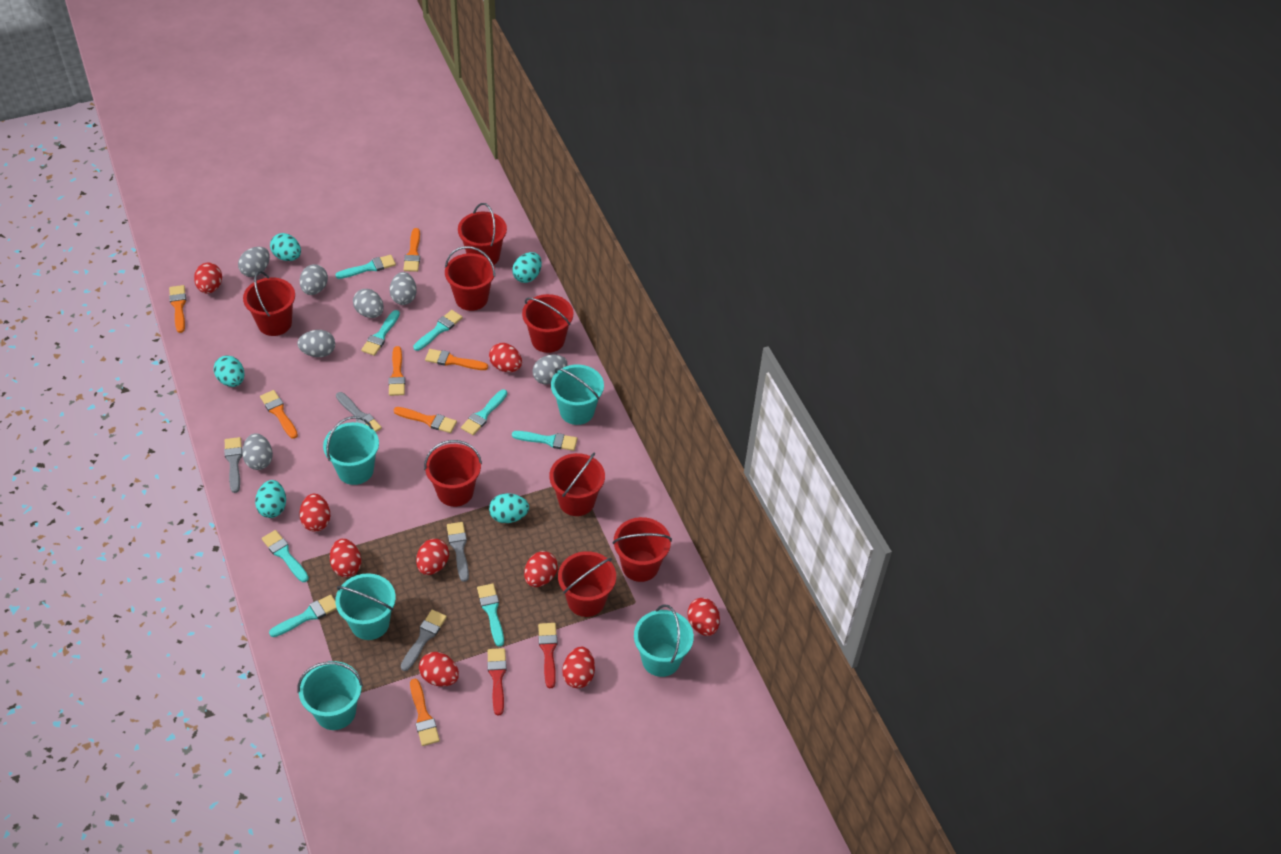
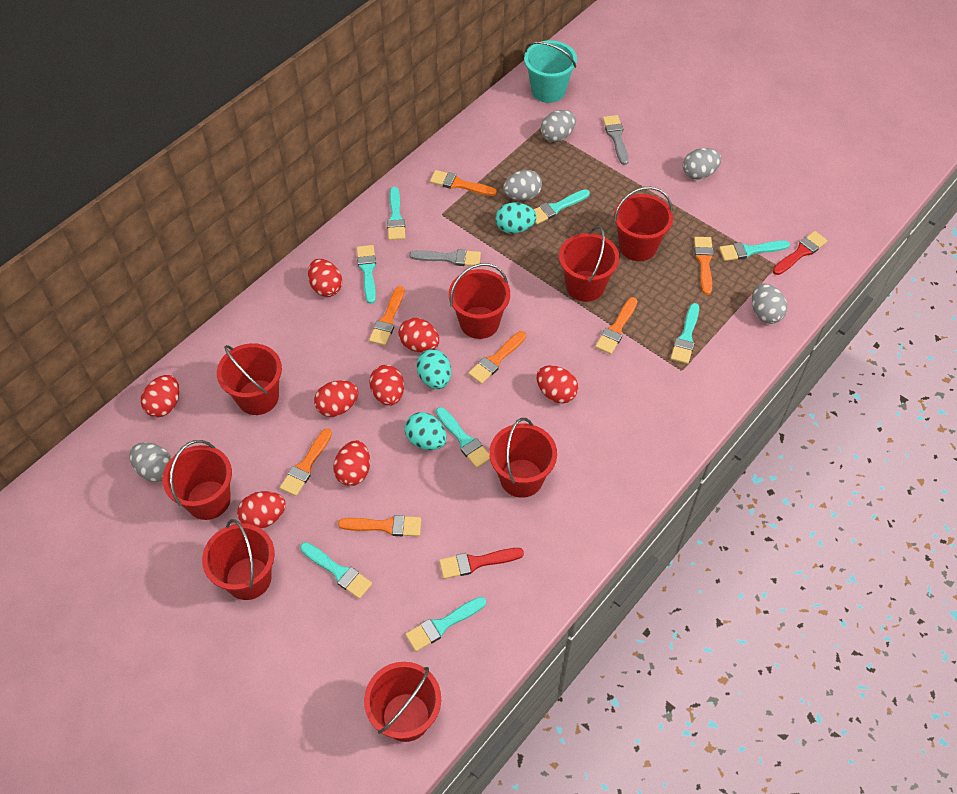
grey brush: 4 -> 2
grey egg: 7 -> 5
red egg: 9 -> 8
turquoise bucket: 5 -> 1
turquoise egg: 5 -> 3

